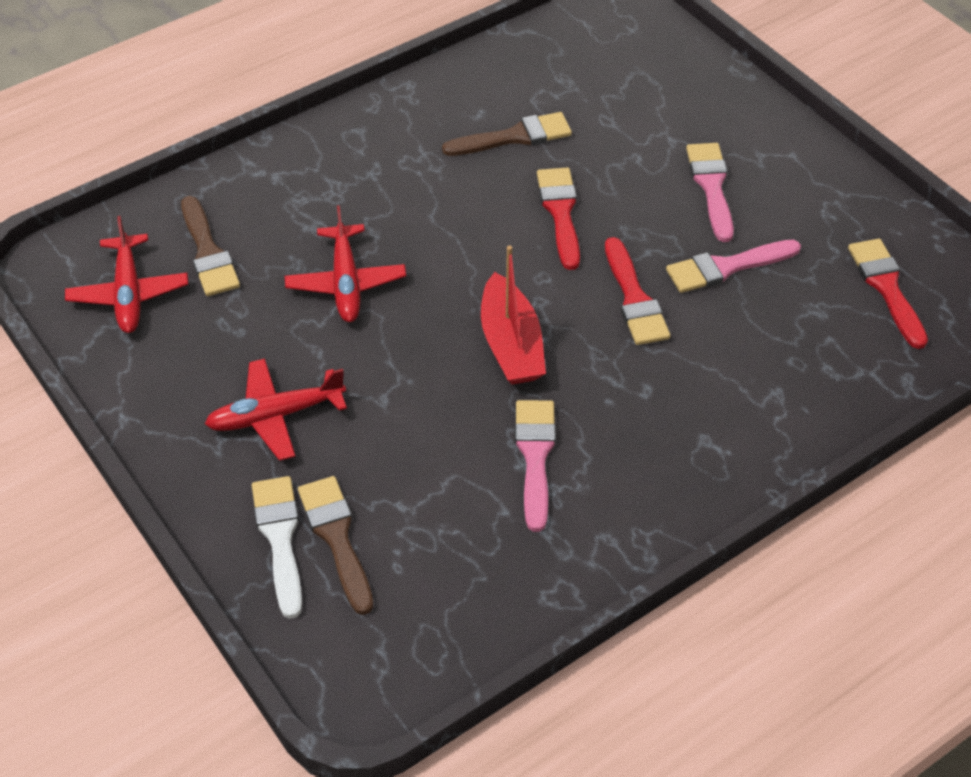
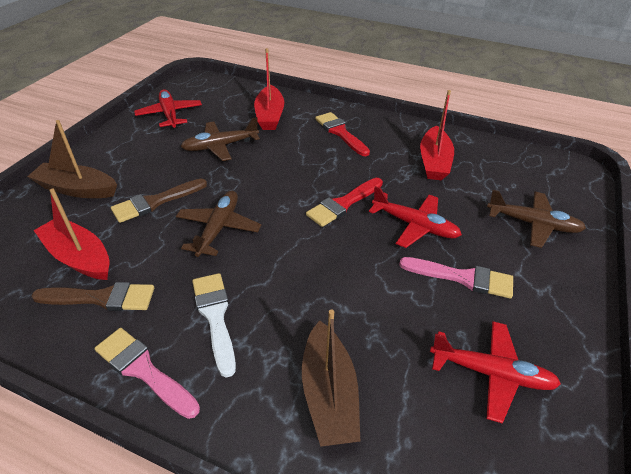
brown boat: 0 -> 2
brown brush: 3 -> 2
brown plane: 0 -> 3
pink brush: 3 -> 2
red boat: 1 -> 3
red brush: 3 -> 2

